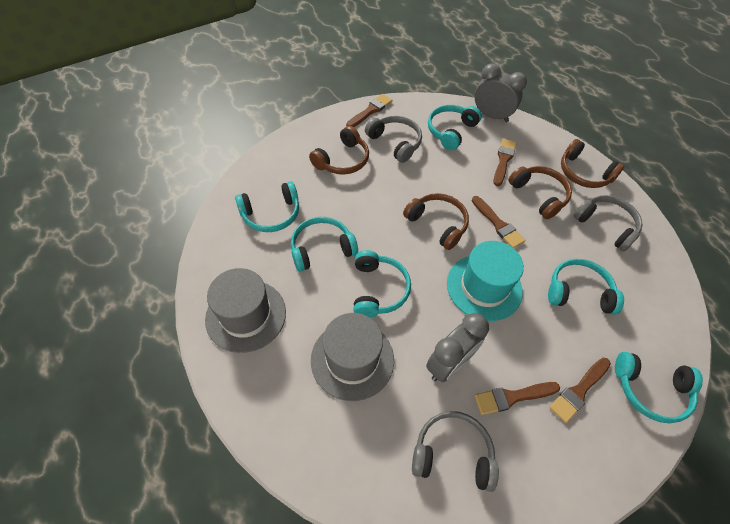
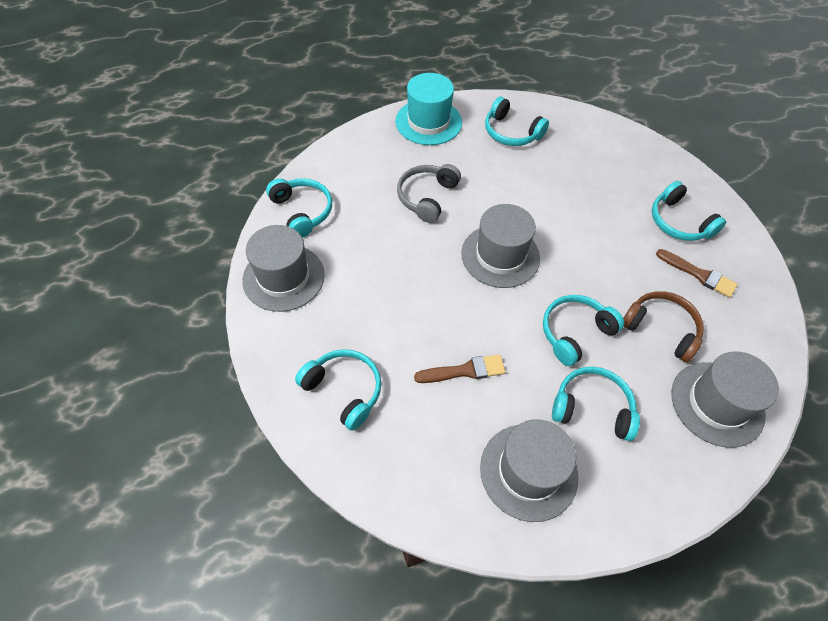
brown brush: 5 -> 2
brown headphones: 4 -> 1
grey clock: 2 -> 0
grey hat: 2 -> 4
grey headphones: 3 -> 1

